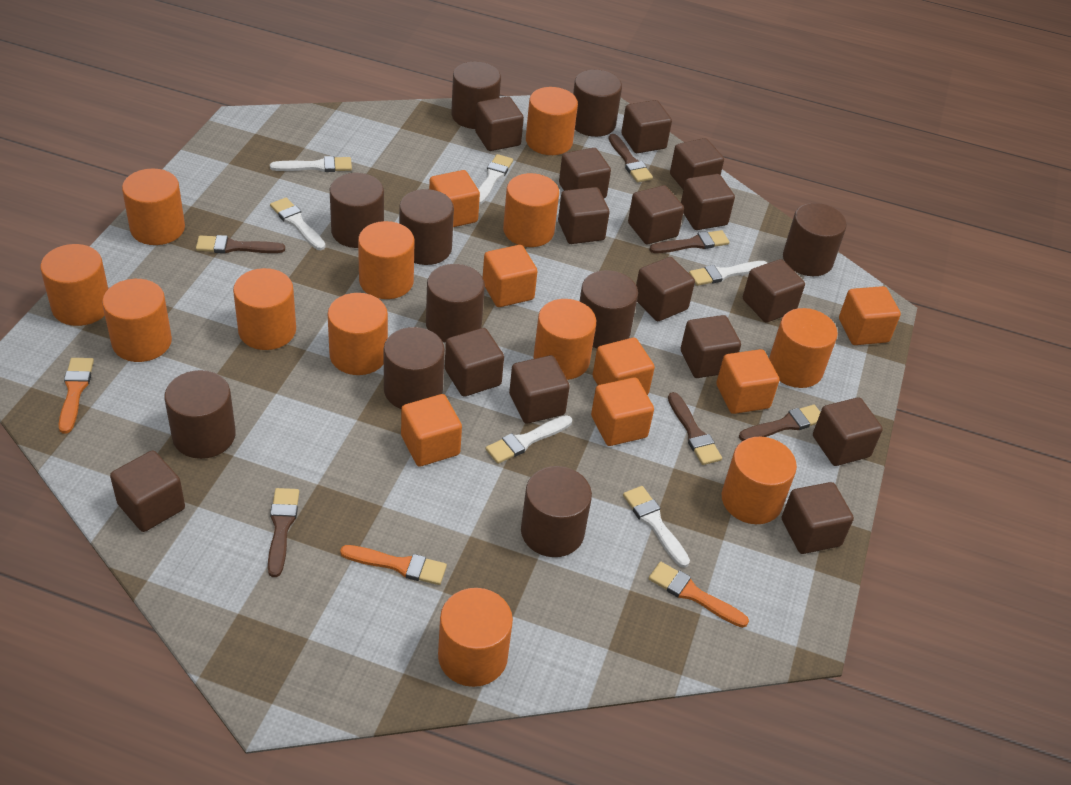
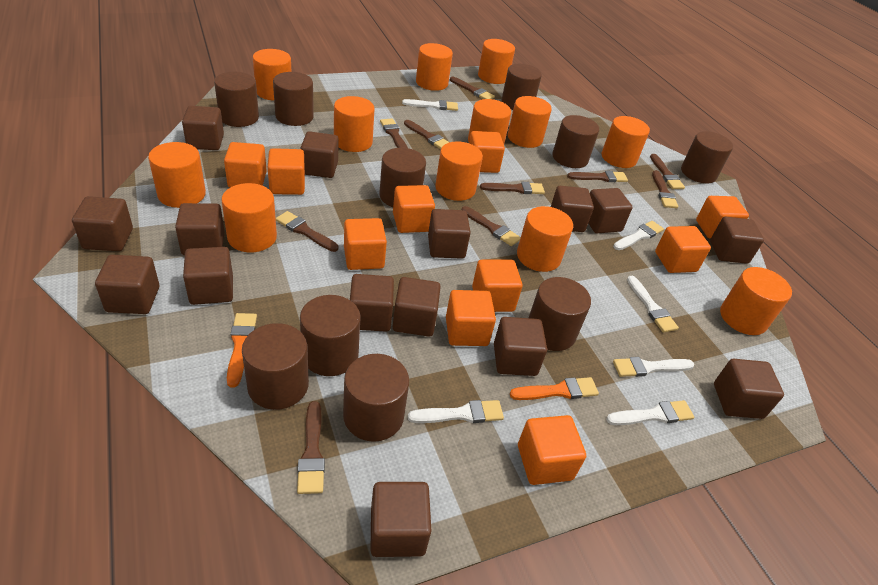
brown brush: 6 -> 10
orange brush: 3 -> 2
orange cube: 7 -> 10

